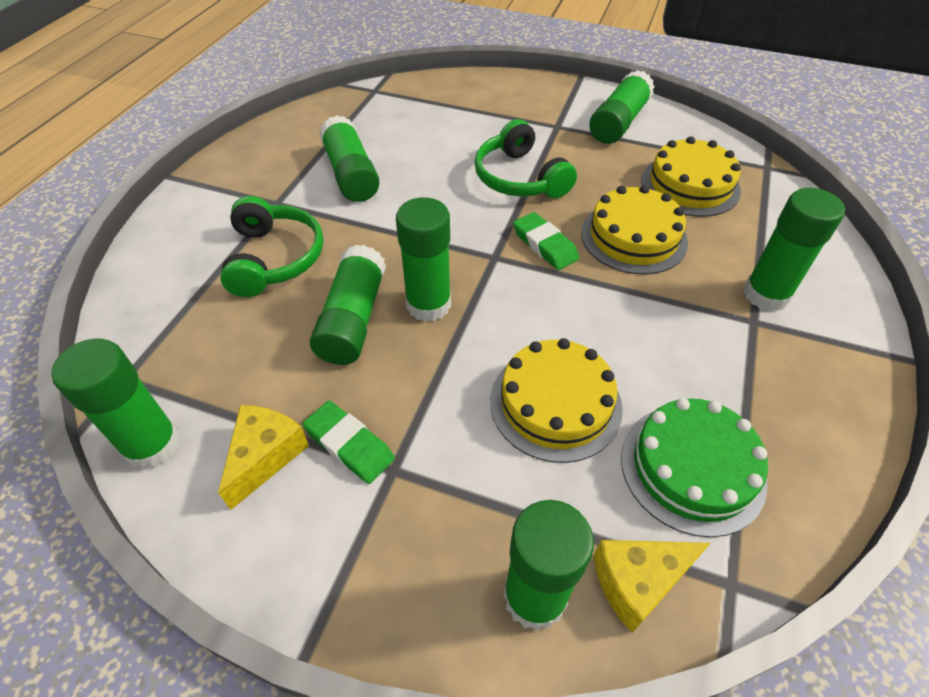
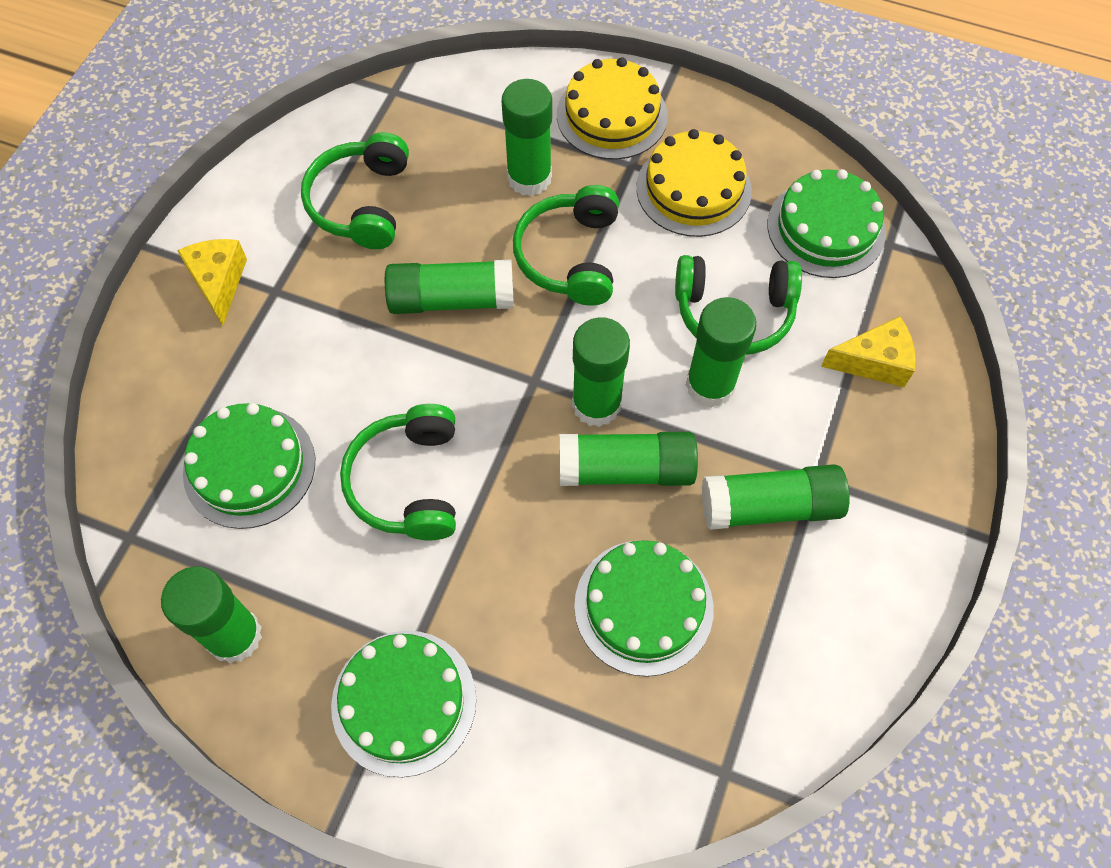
green cake: 1 -> 4
green eraser: 2 -> 0
green headphones: 2 -> 4
yellow cake: 3 -> 2

